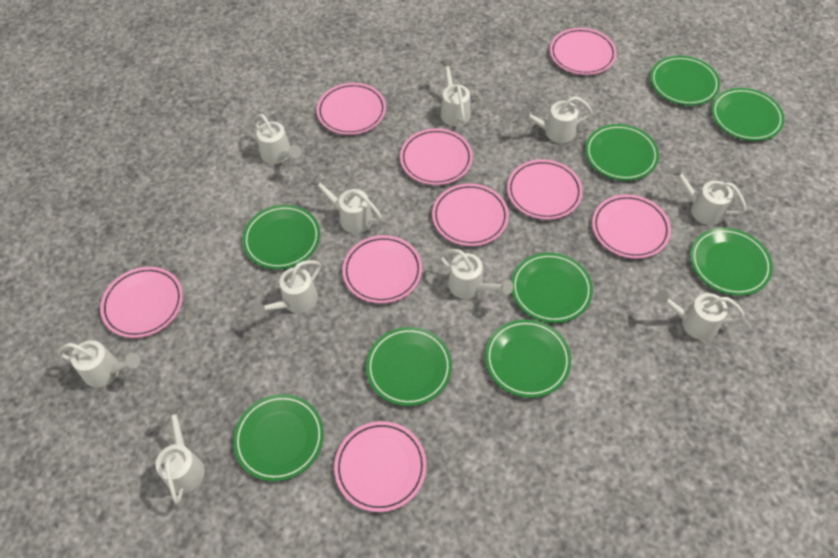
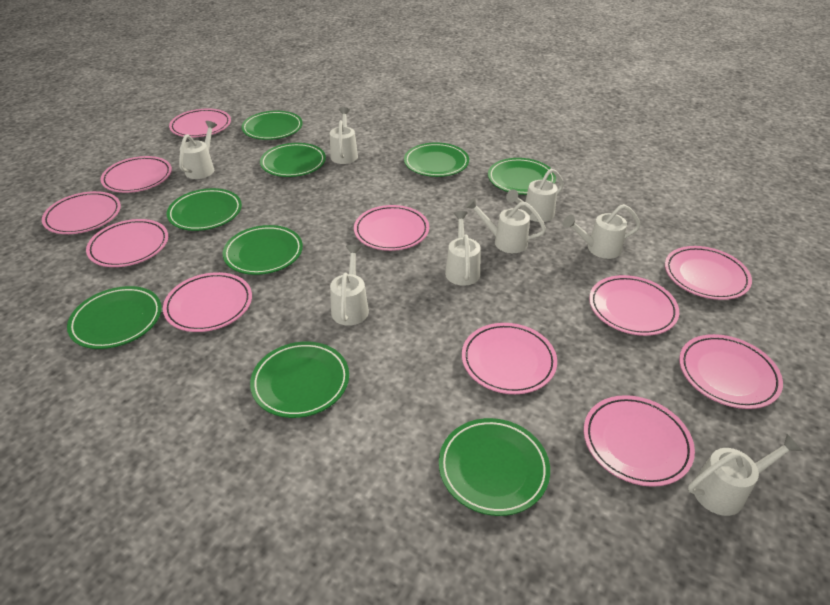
pink plate: 9 -> 11
white watering can: 10 -> 8

